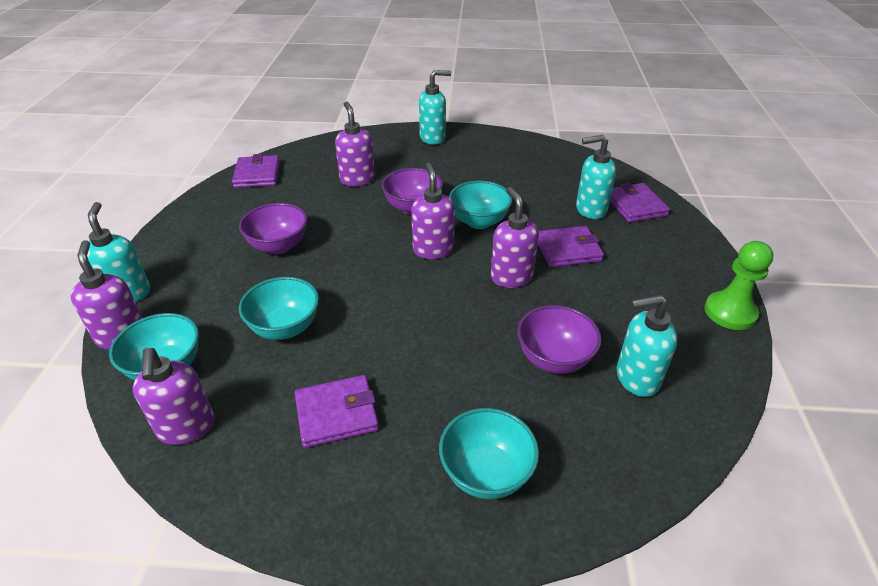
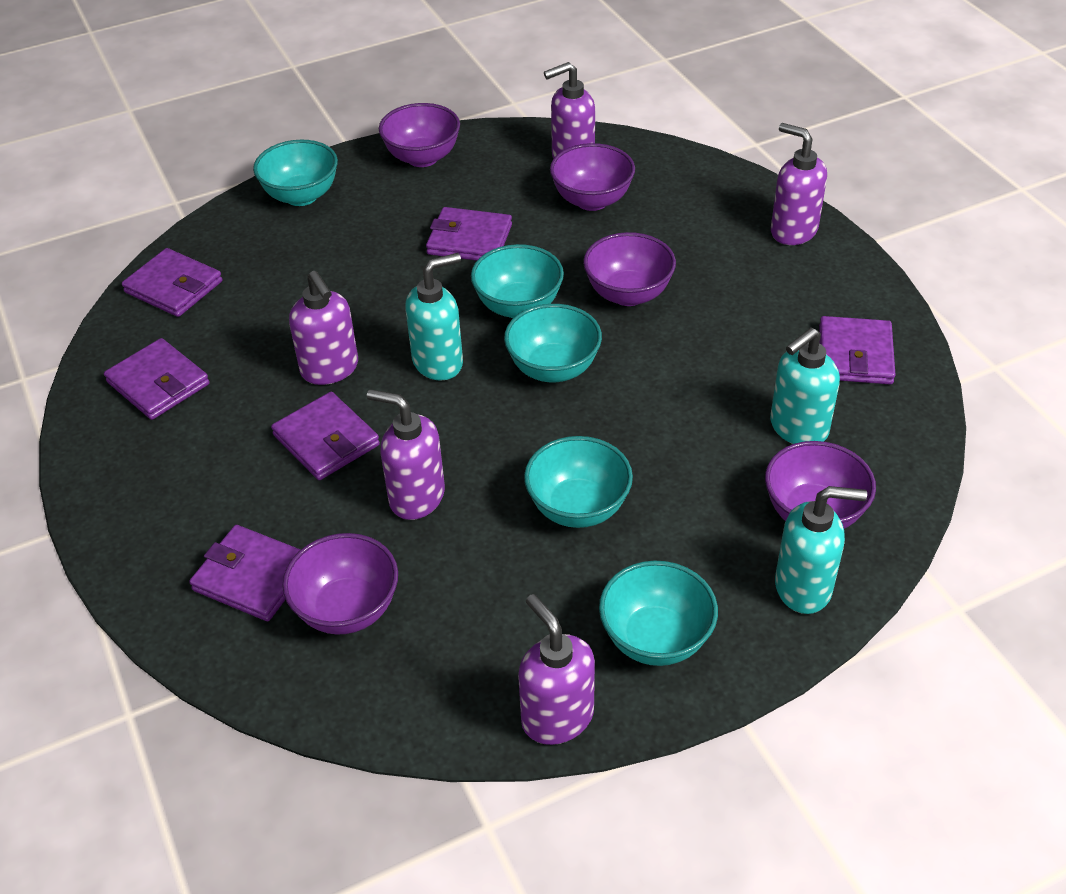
green pawn: 1 -> 0
purple bowl: 3 -> 5
purple wallet: 4 -> 6
turquoise bowl: 4 -> 5
turquoise soap dispenser: 4 -> 3

